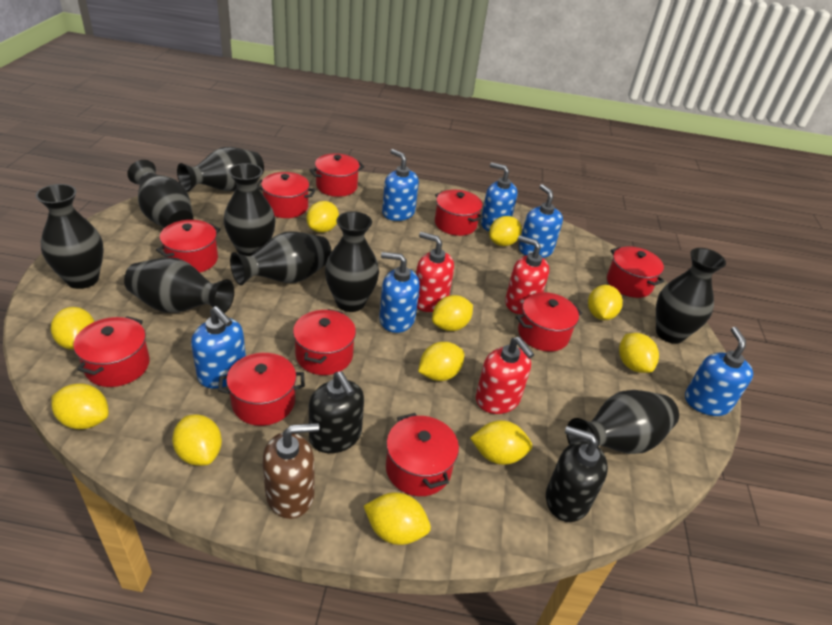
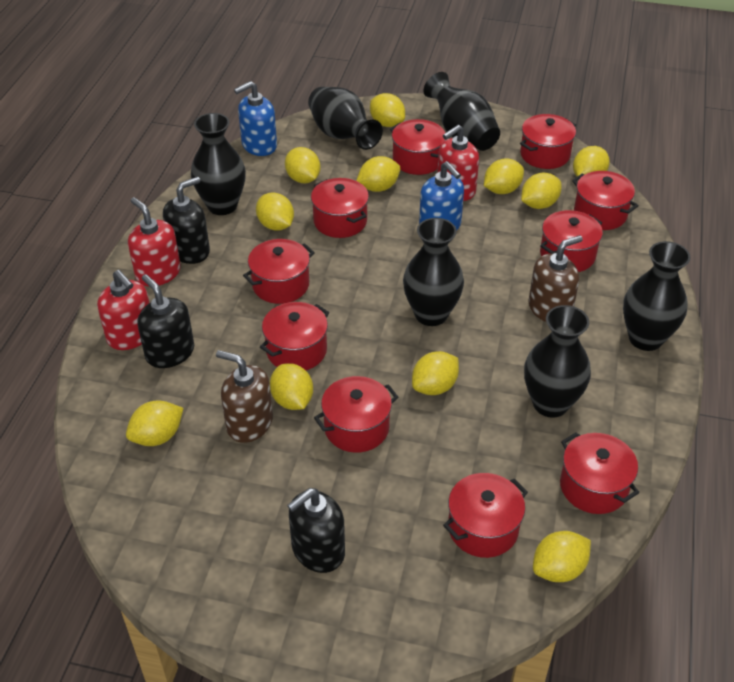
black soap dispenser: 2 -> 3
black vase: 9 -> 6
blue soap dispenser: 6 -> 2
brown soap dispenser: 1 -> 2

